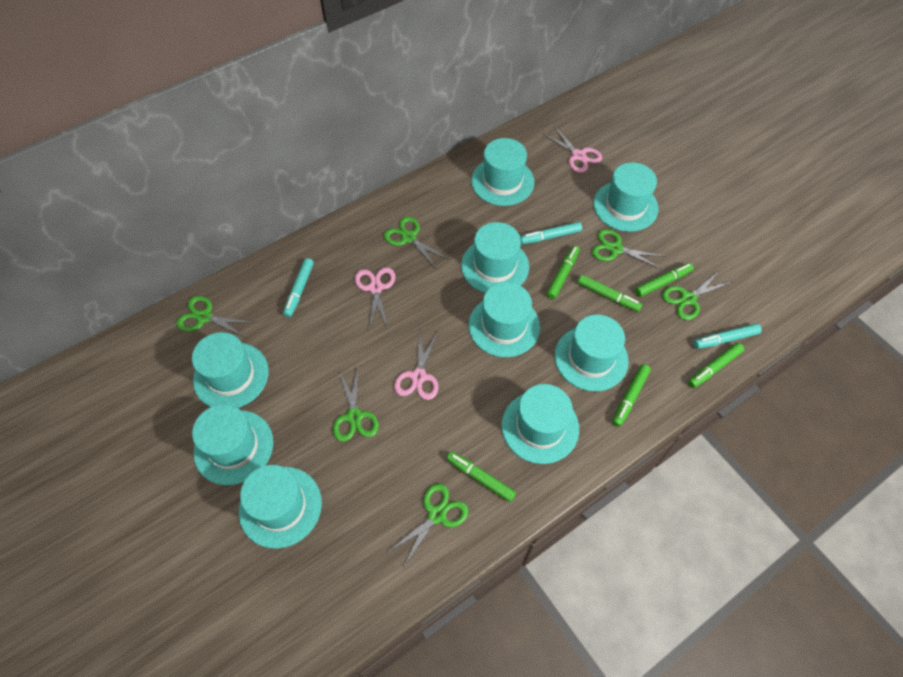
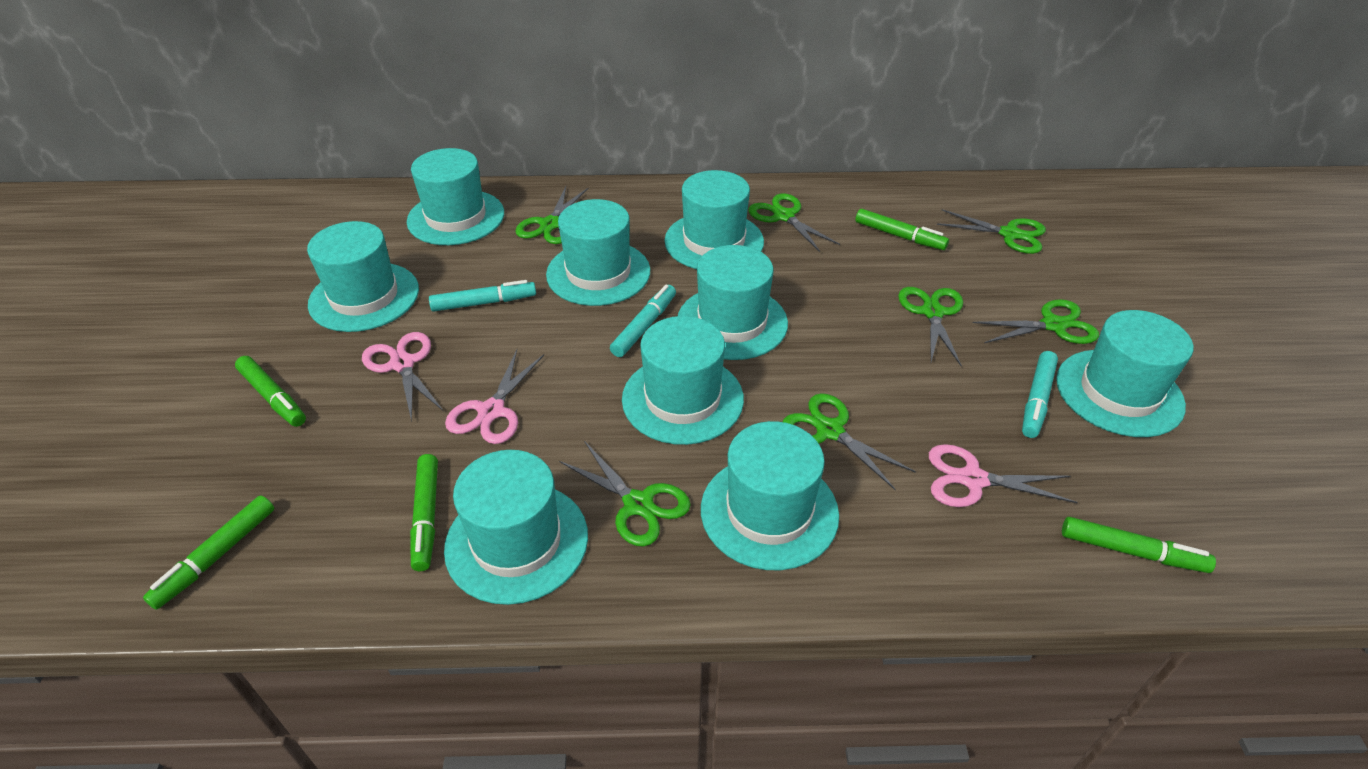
green marker: 6 -> 5
green scissors: 6 -> 7

